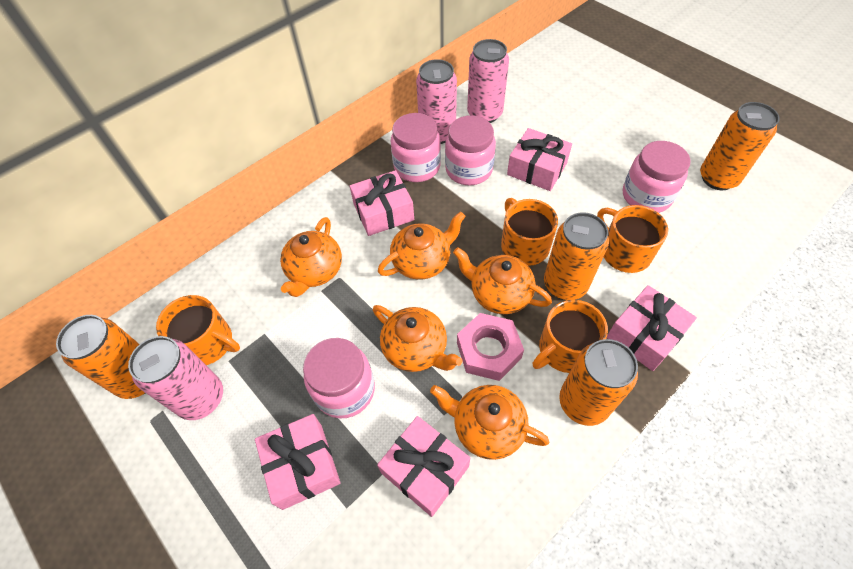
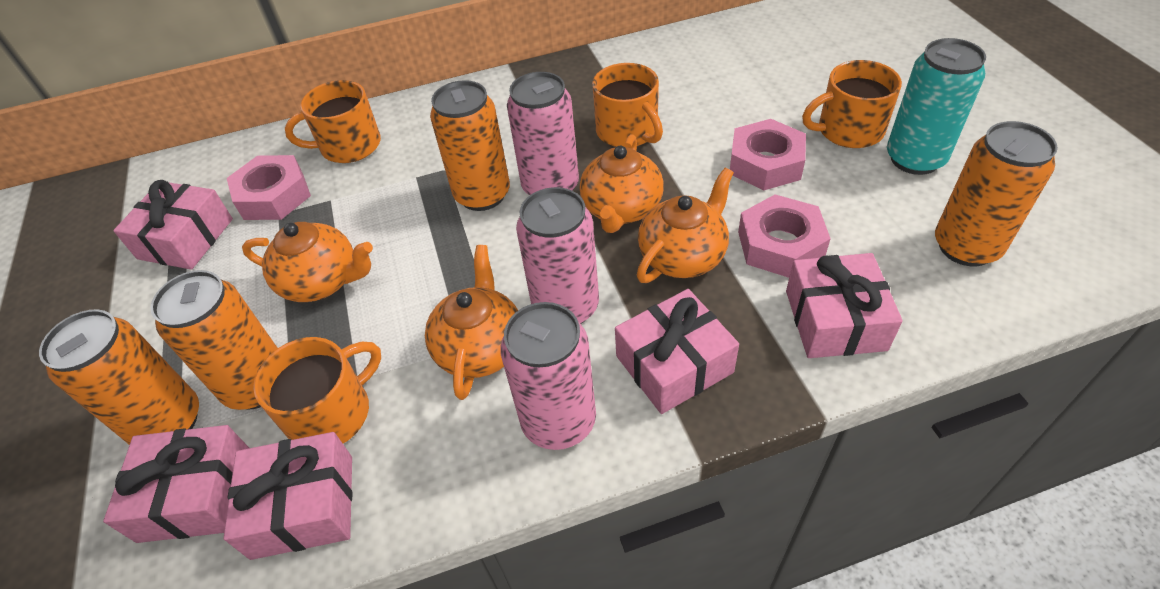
orange teapot: 5 -> 4
pink jar: 4 -> 0
pink nut: 1 -> 3
turquoise can: 0 -> 1

